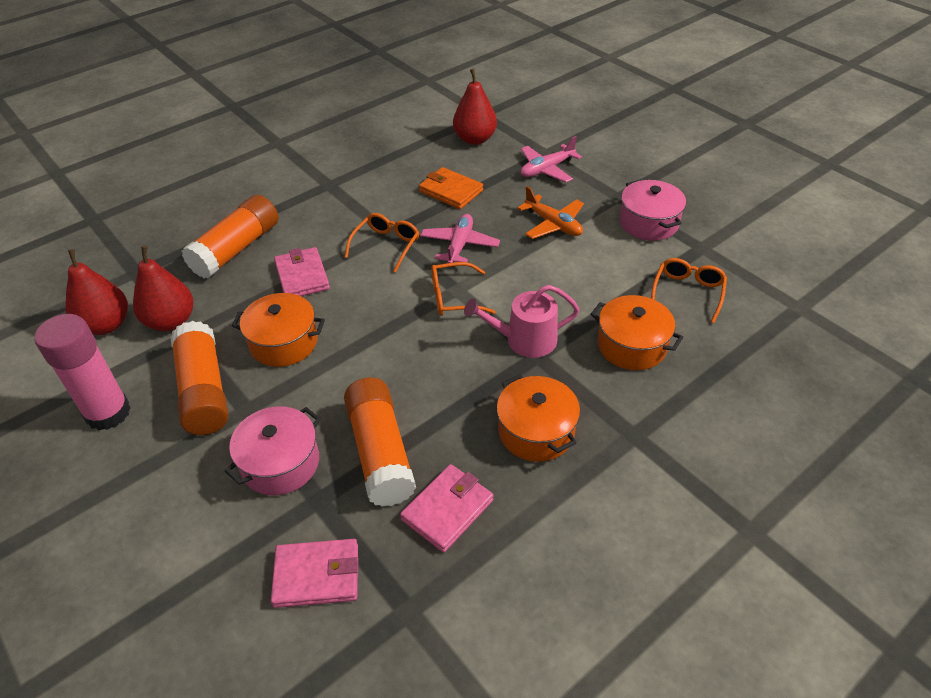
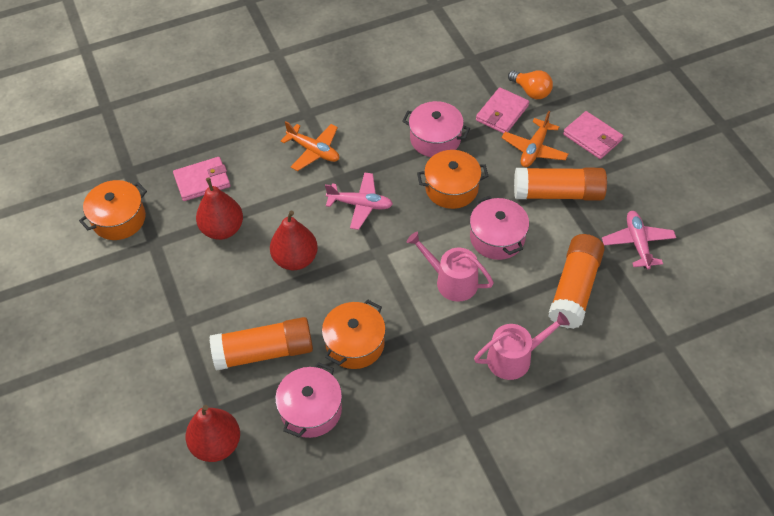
orange glasses: 3 -> 0
orange light bulb: 0 -> 1
orange plane: 1 -> 2
orange wallet: 1 -> 0
pink glue stick: 1 -> 0
pink pot: 2 -> 3
pink watering can: 1 -> 2

